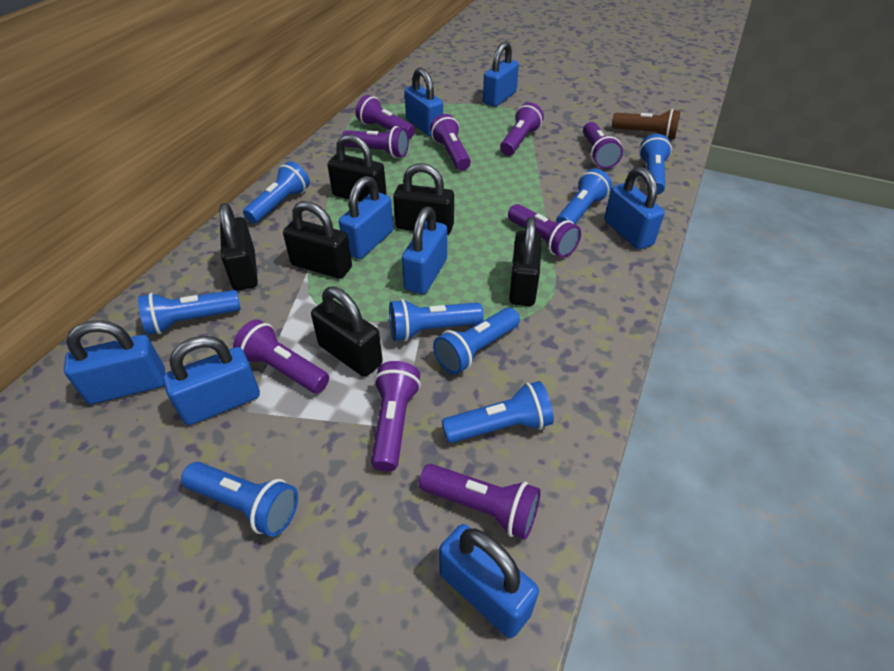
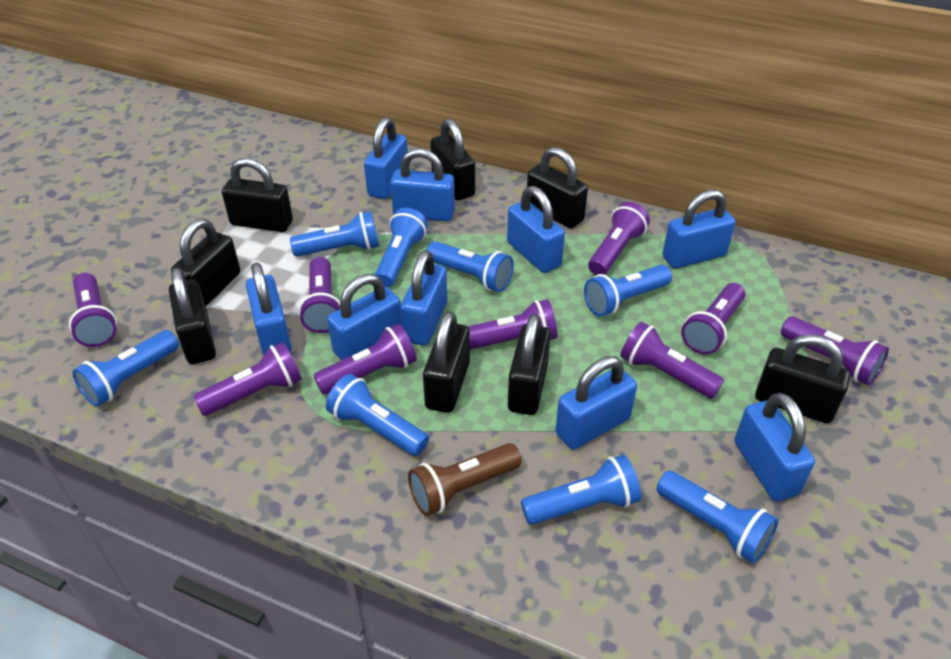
black padlock: 6 -> 8
blue padlock: 8 -> 9

